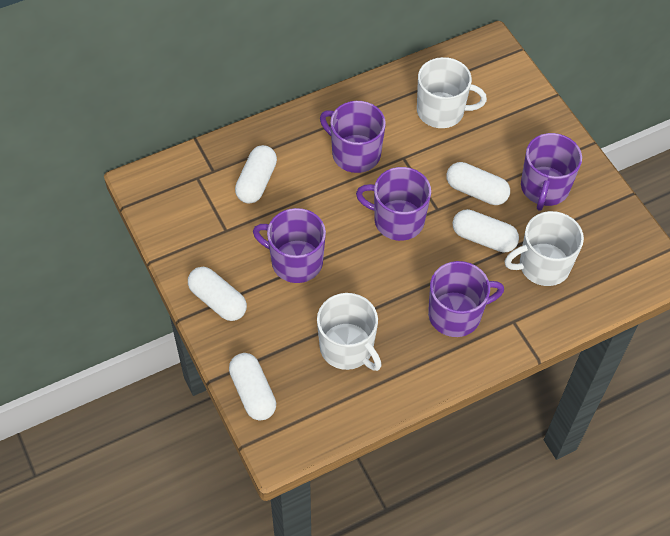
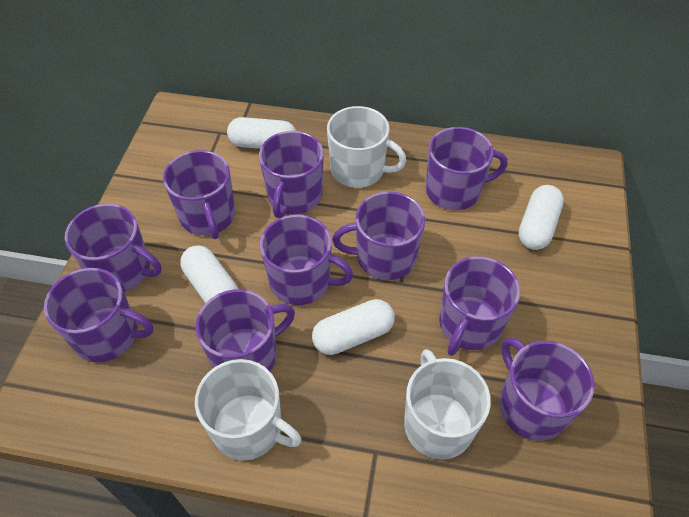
purple mug: 5 -> 10
white capsule: 5 -> 4

